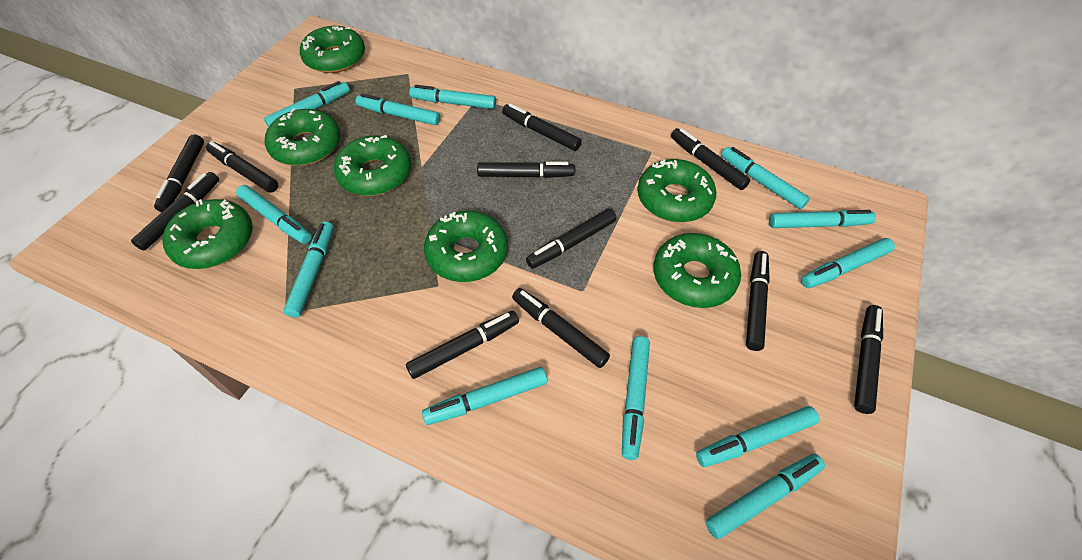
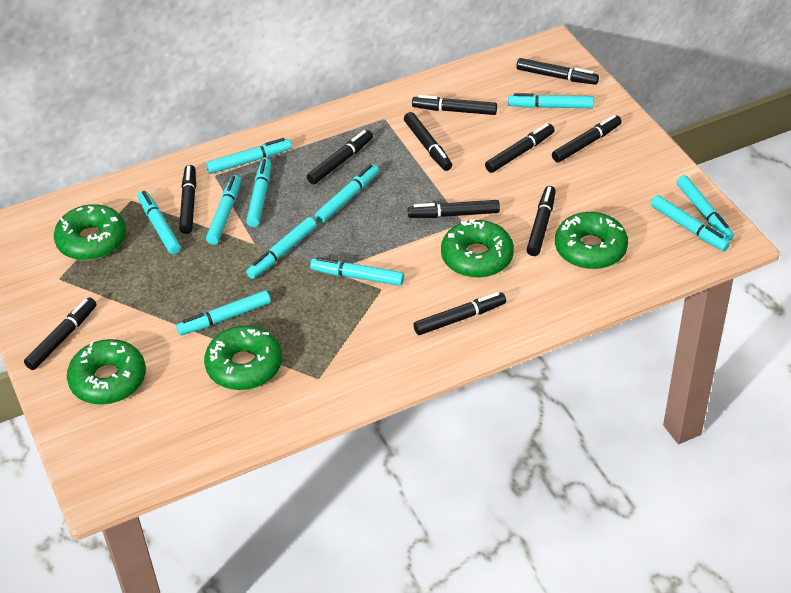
green donut: 7 -> 5
turquoise marker: 12 -> 11

